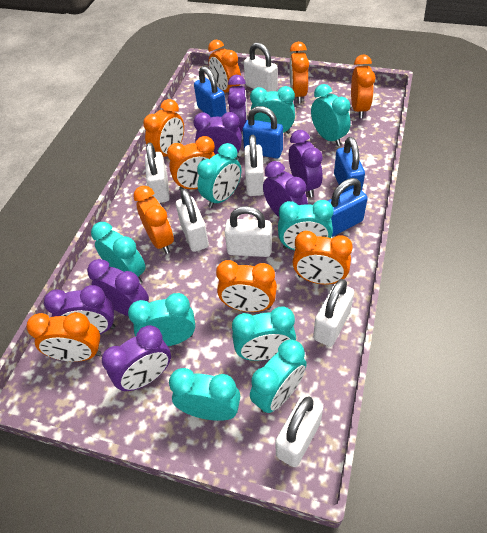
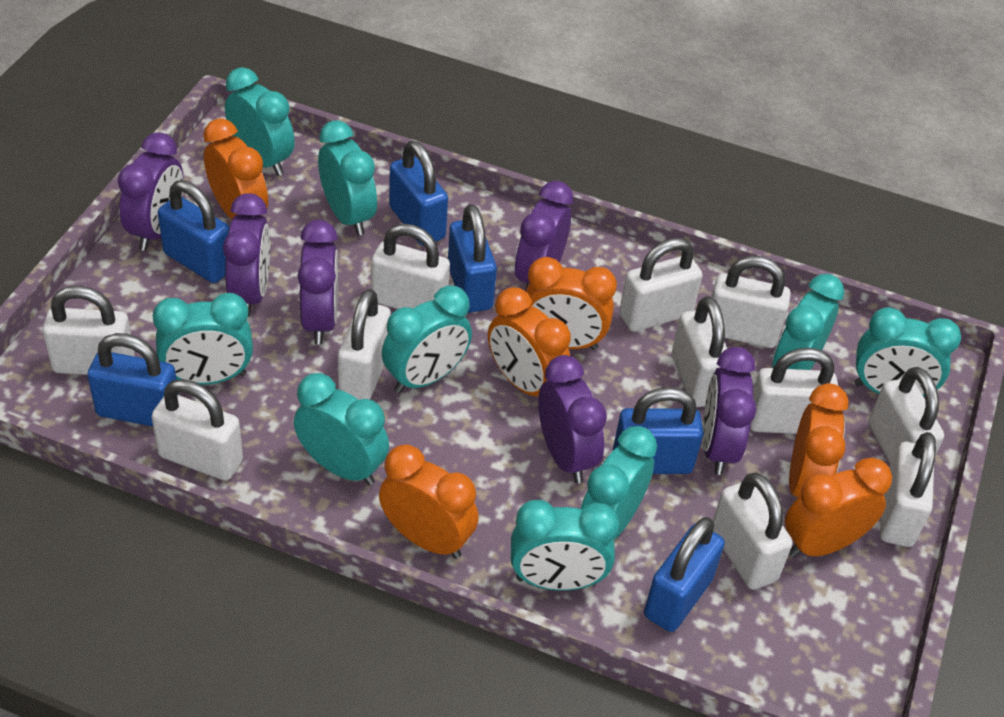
blue padlock: 4 -> 6
orange clock: 9 -> 6
purple clock: 7 -> 6
white padlock: 7 -> 11

